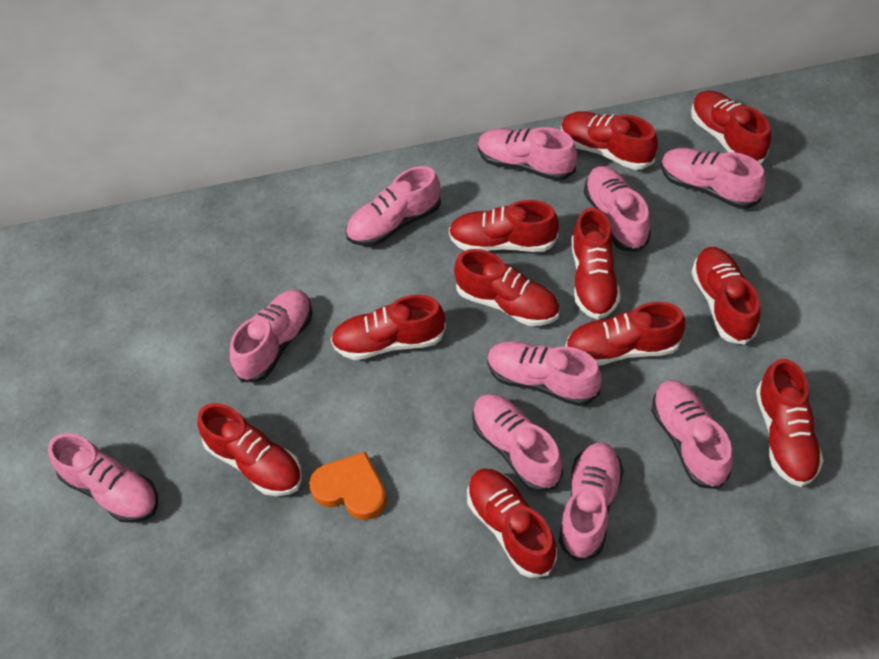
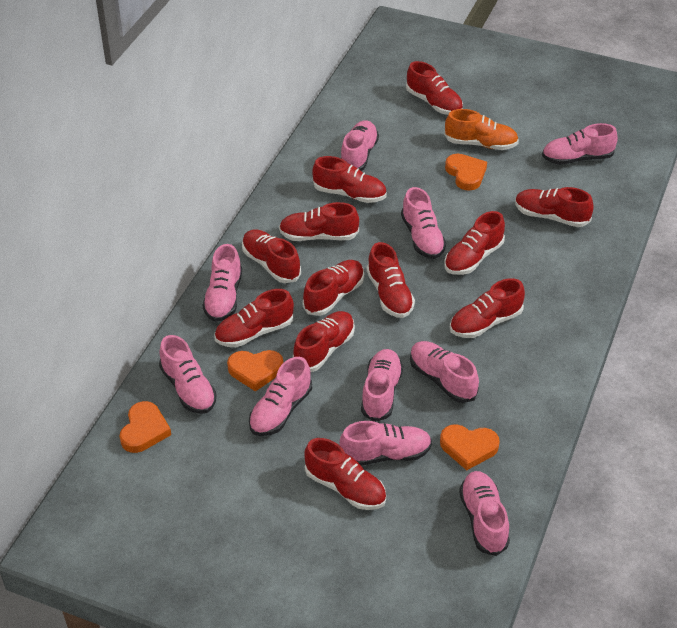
orange heart: 1 -> 4
orange shoe: 0 -> 1
red shoe: 11 -> 12

